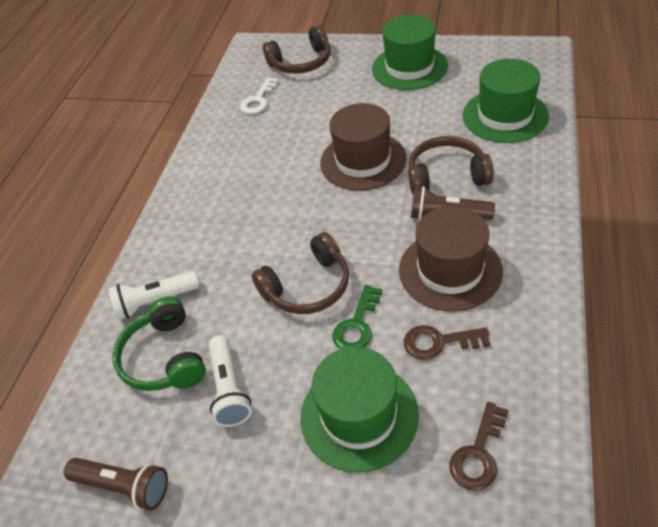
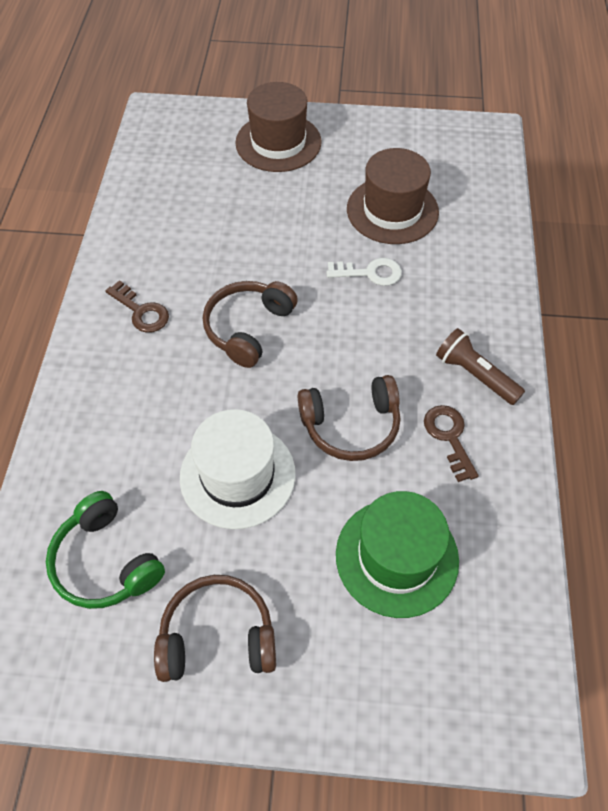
brown flashlight: 2 -> 1
green hat: 3 -> 1
green key: 1 -> 0
white flashlight: 2 -> 0
white hat: 0 -> 1

